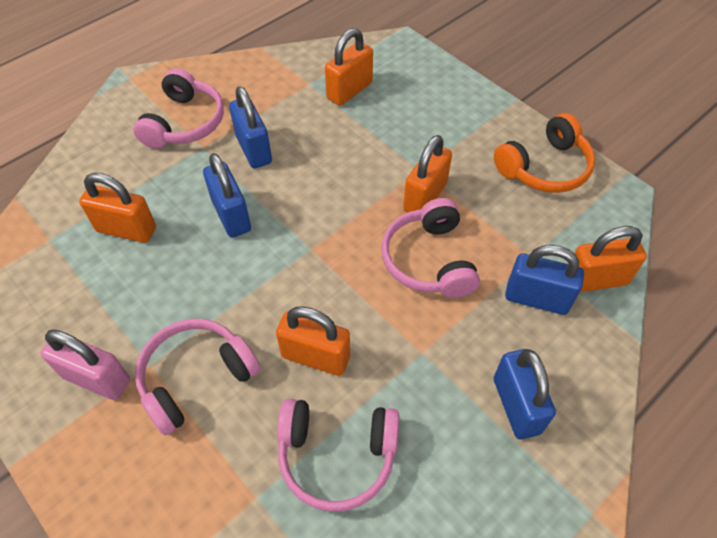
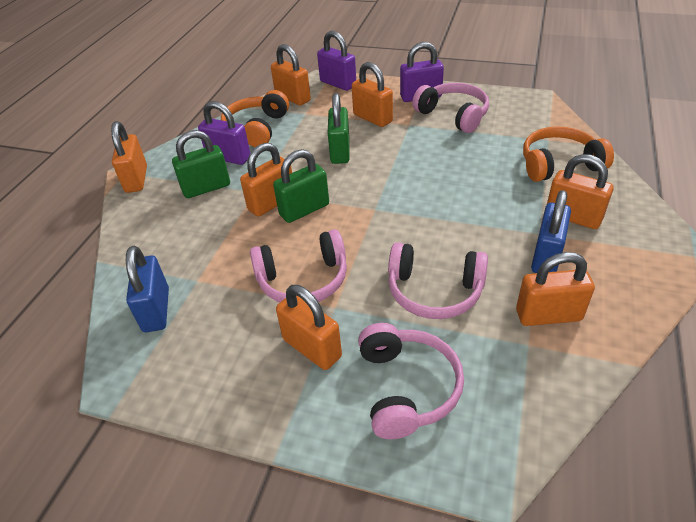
blue padlock: 4 -> 2
green padlock: 0 -> 3
orange headphones: 1 -> 2
orange padlock: 5 -> 7
pink padlock: 1 -> 0
purple padlock: 0 -> 3

